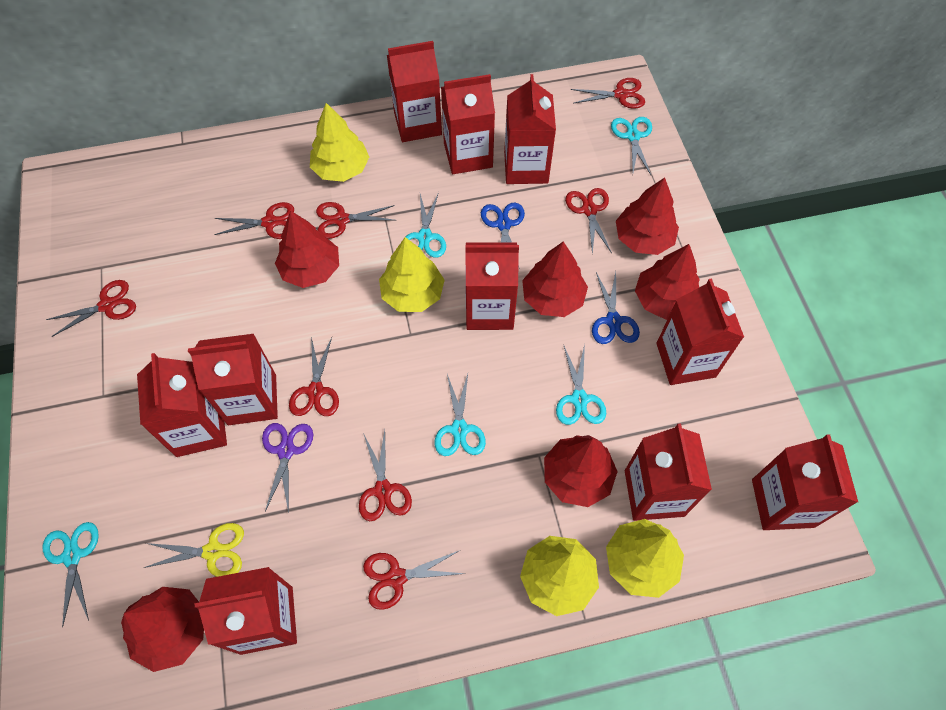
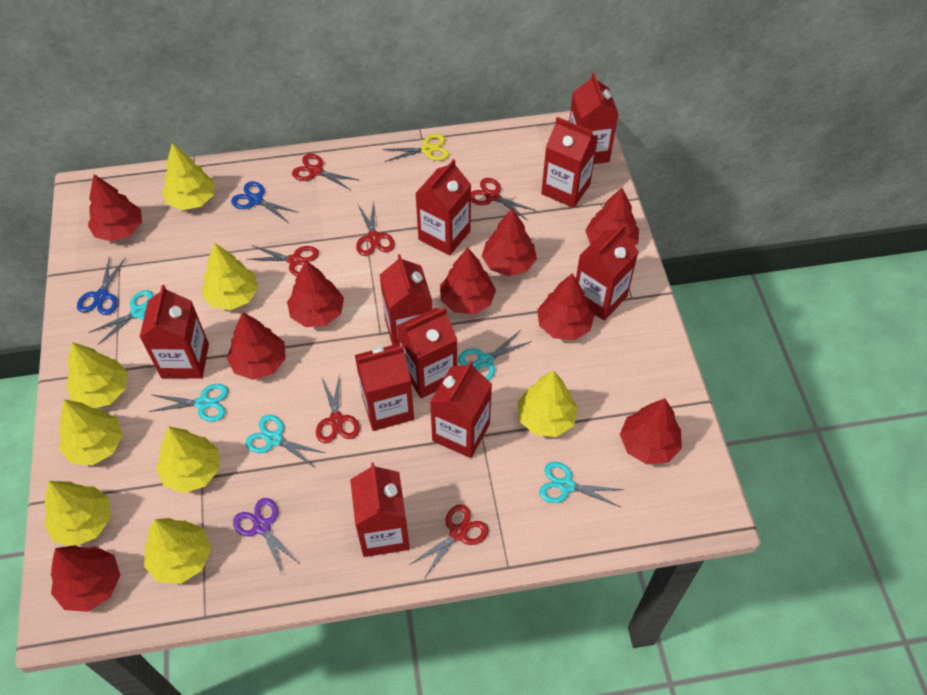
red scissors: 8 -> 6
red tree: 6 -> 9
yellow tree: 4 -> 8

